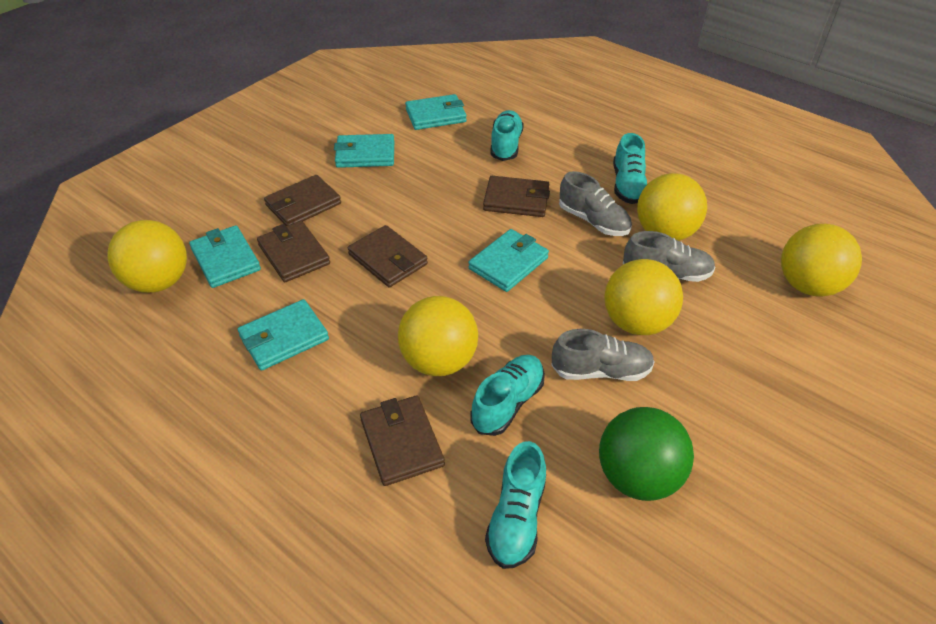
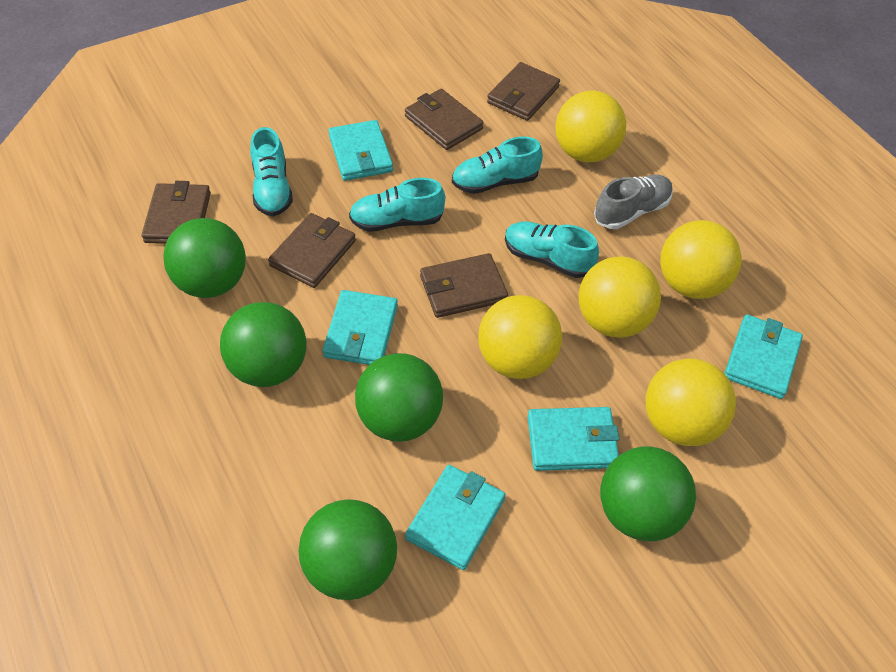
green ball: 1 -> 5
grey shoe: 3 -> 1

